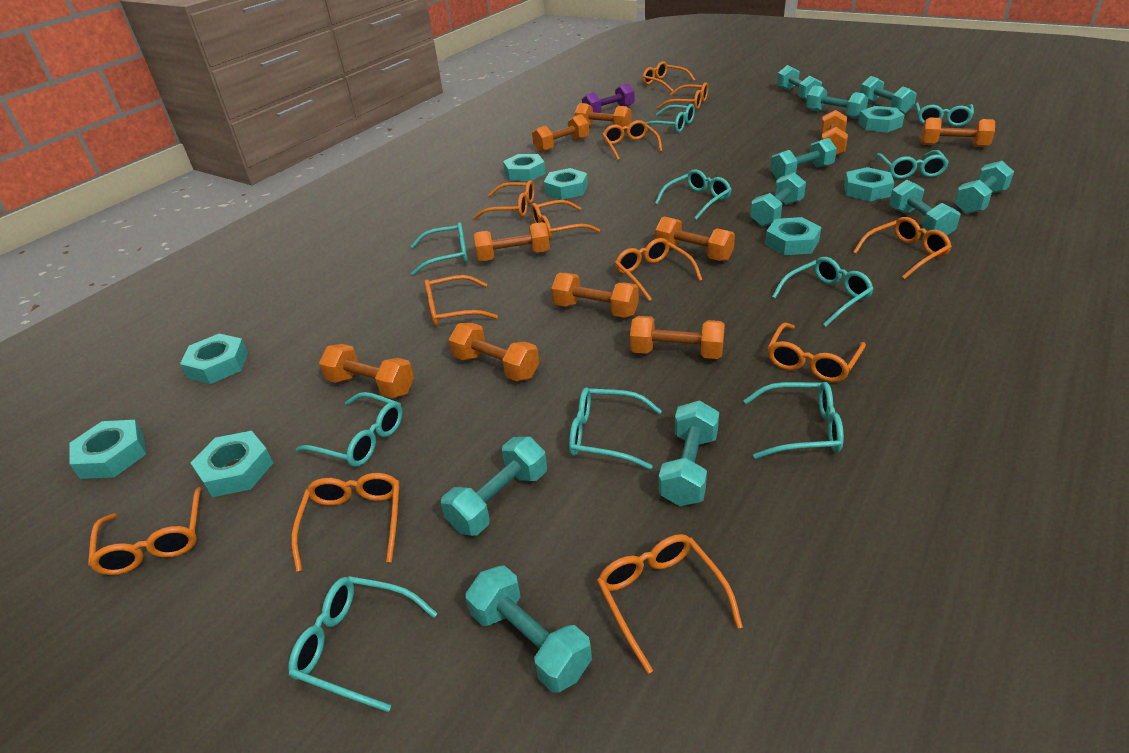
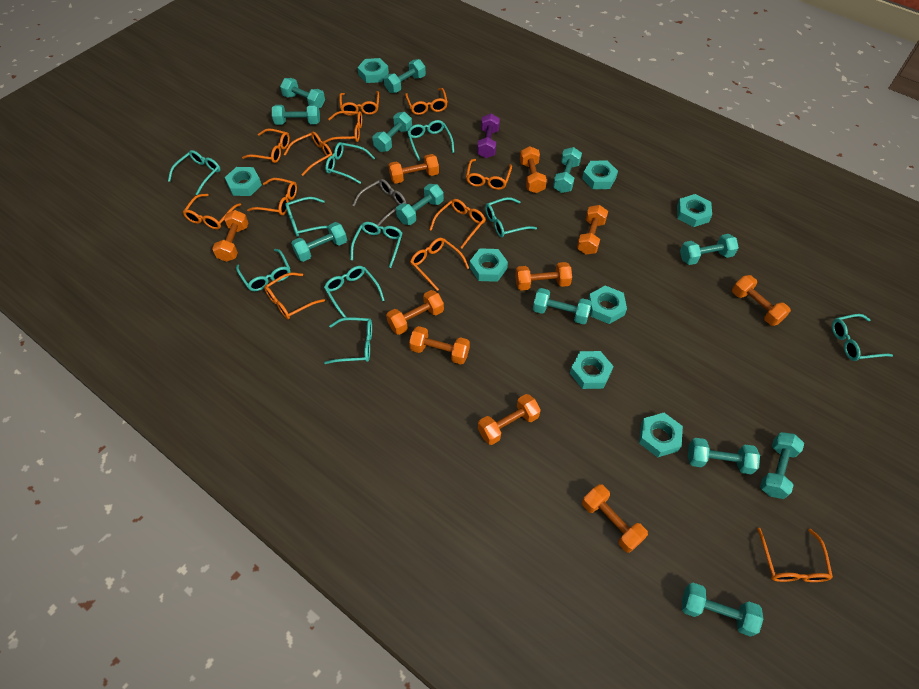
grey glasses: 0 -> 1
turquoise dumbbell: 10 -> 12

